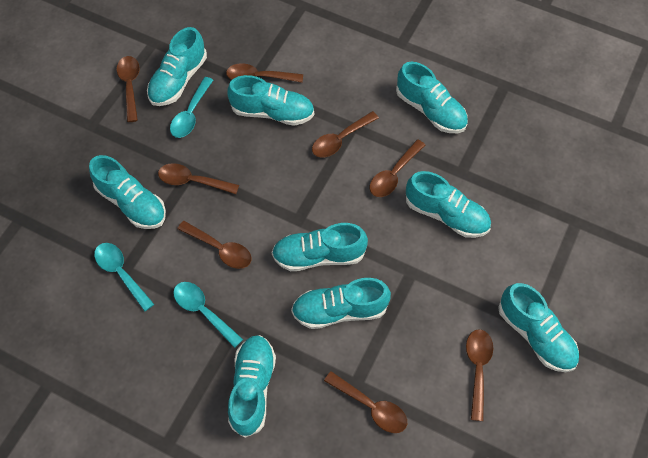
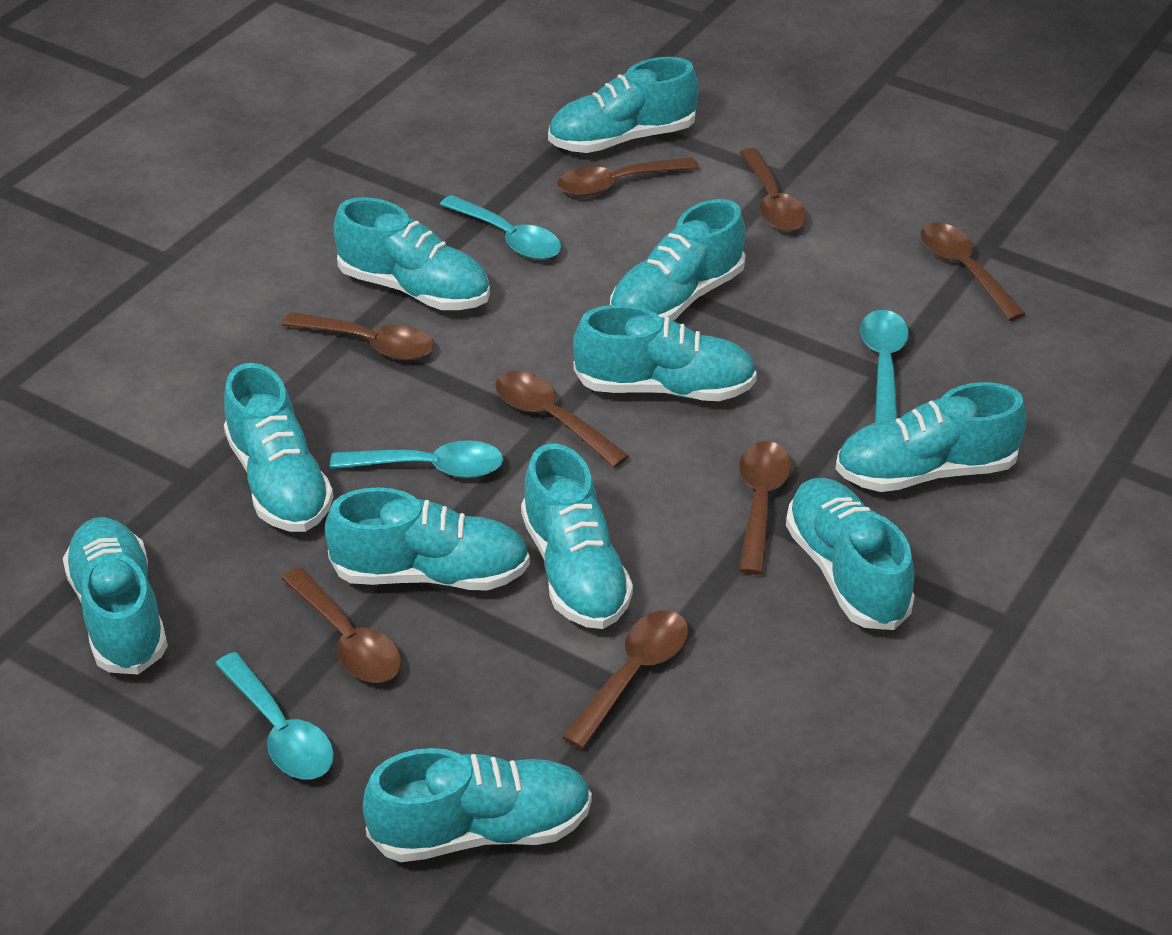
turquoise shoe: 9 -> 11
turquoise spoon: 3 -> 4

